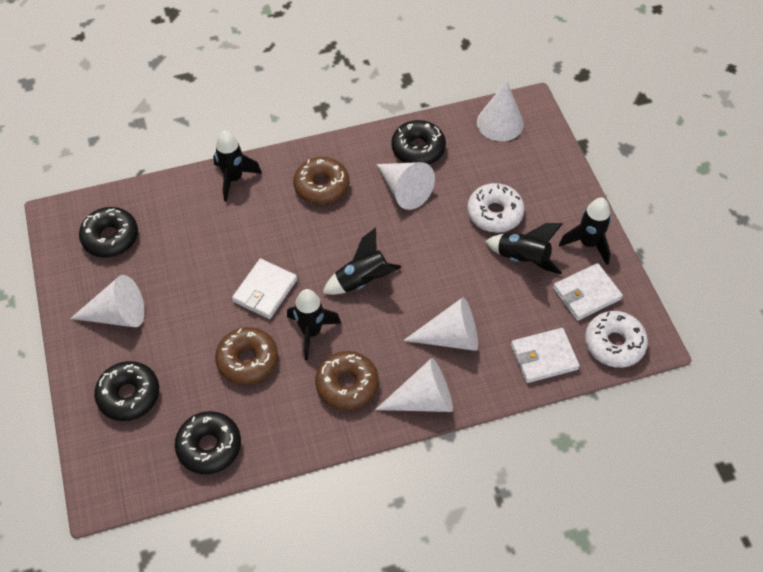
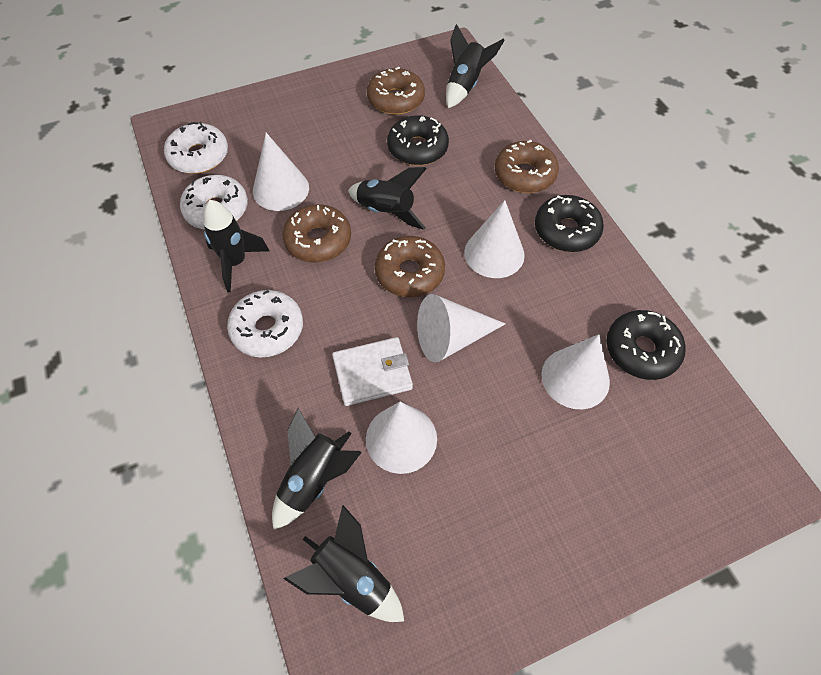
black donut: 4 -> 3
brown donut: 3 -> 4
white donut: 2 -> 3
white wallet: 3 -> 1

